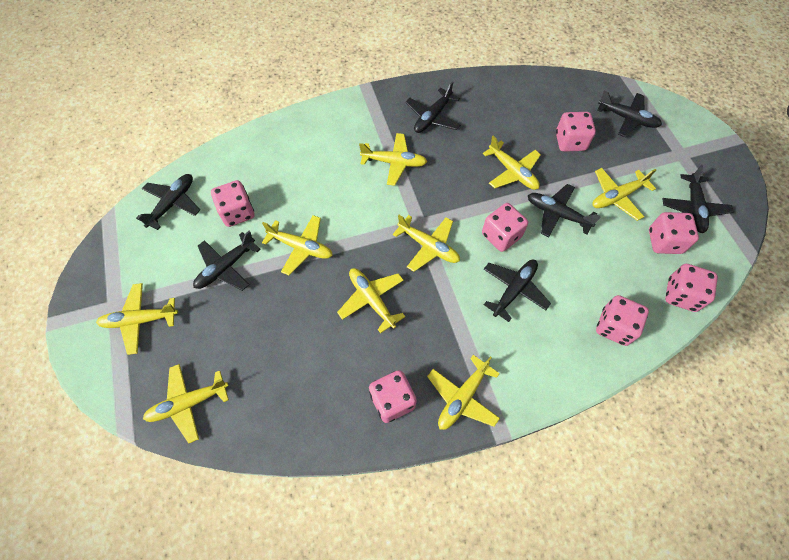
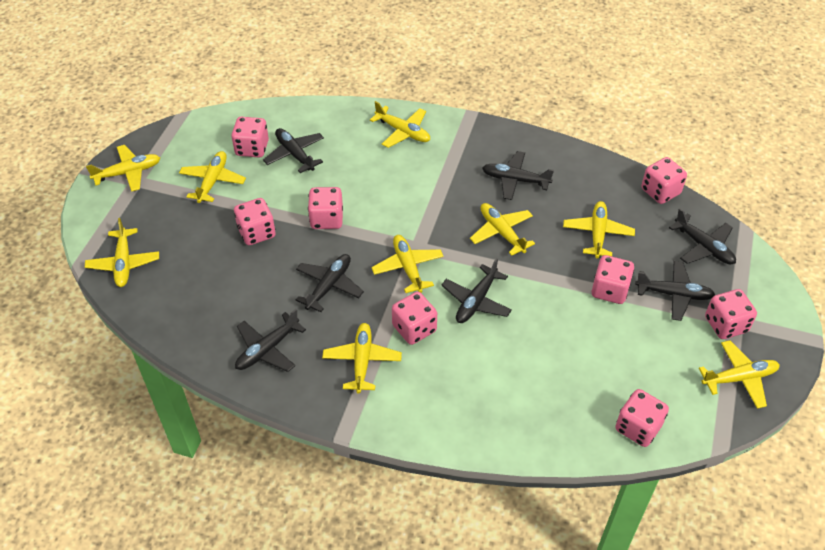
pink dice: 7 -> 8

